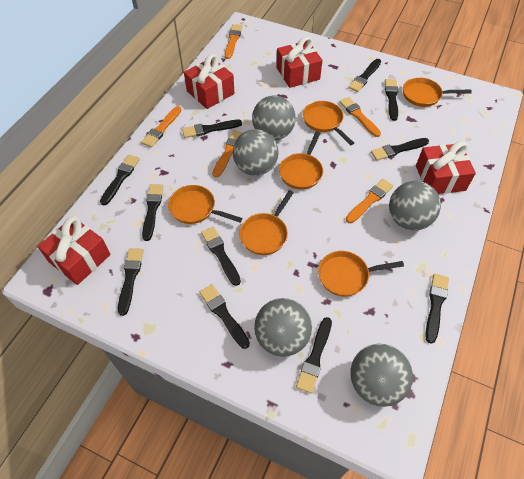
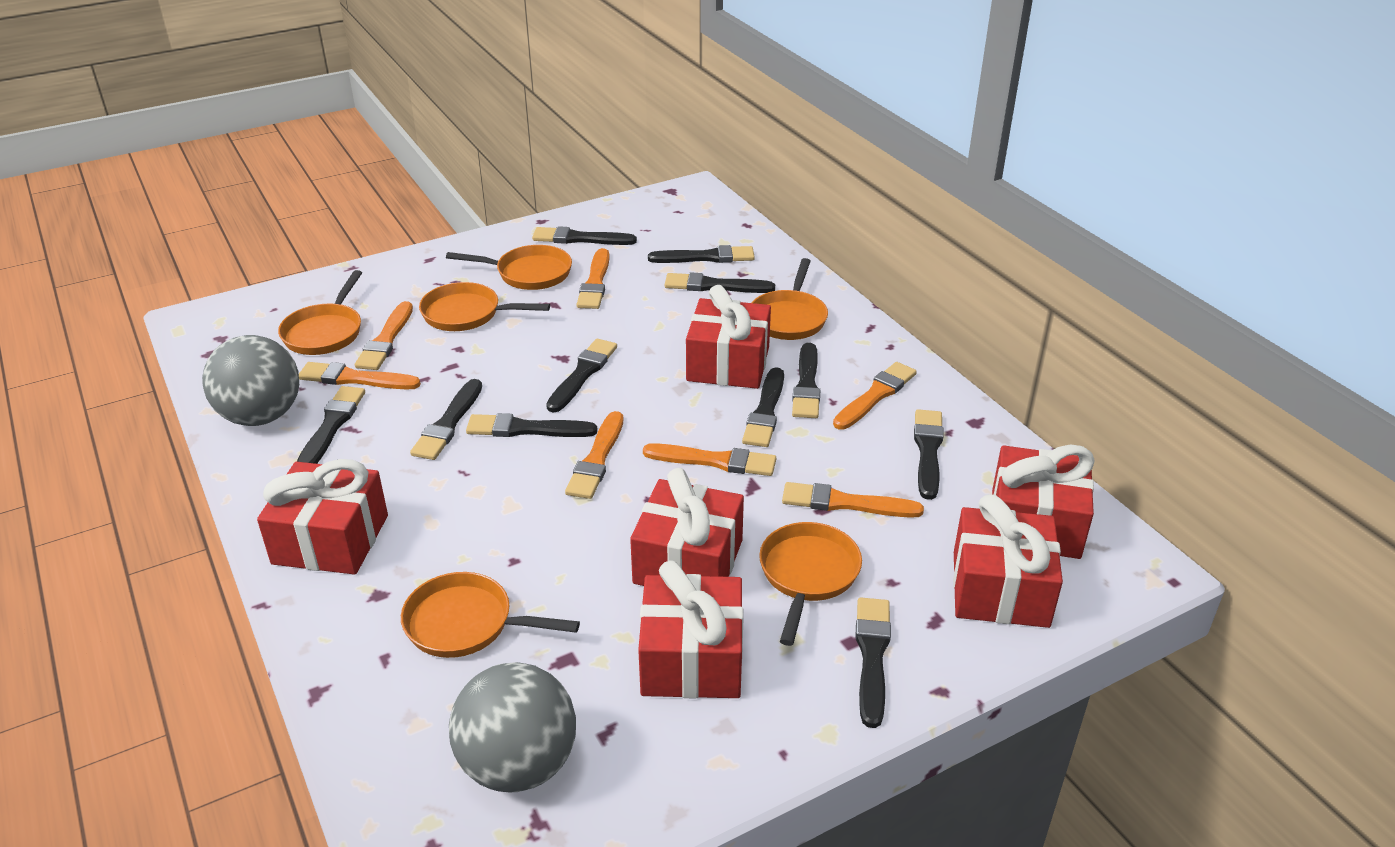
grey ball: 5 -> 2
orange brush: 5 -> 7
red gift: 4 -> 6

